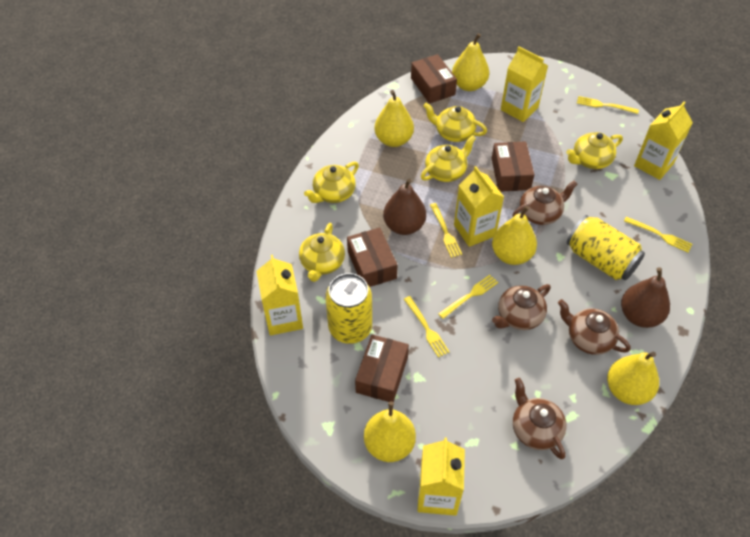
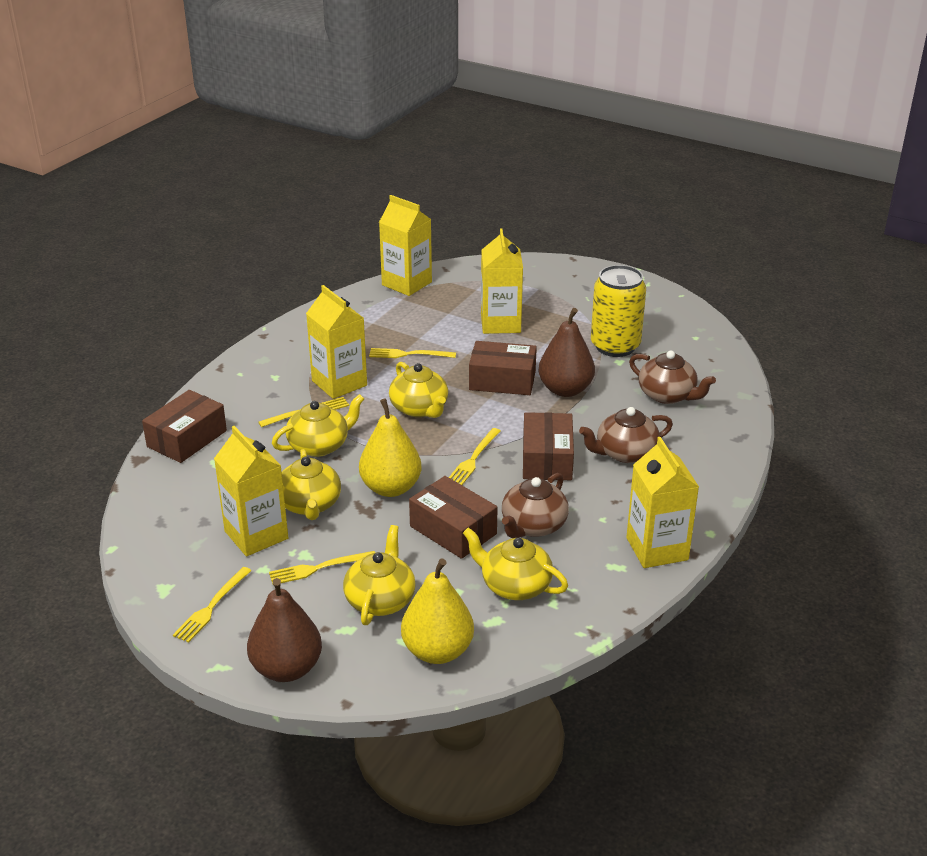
brown teapot: 4 -> 3
yellow can: 2 -> 1
yellow pear: 5 -> 2

